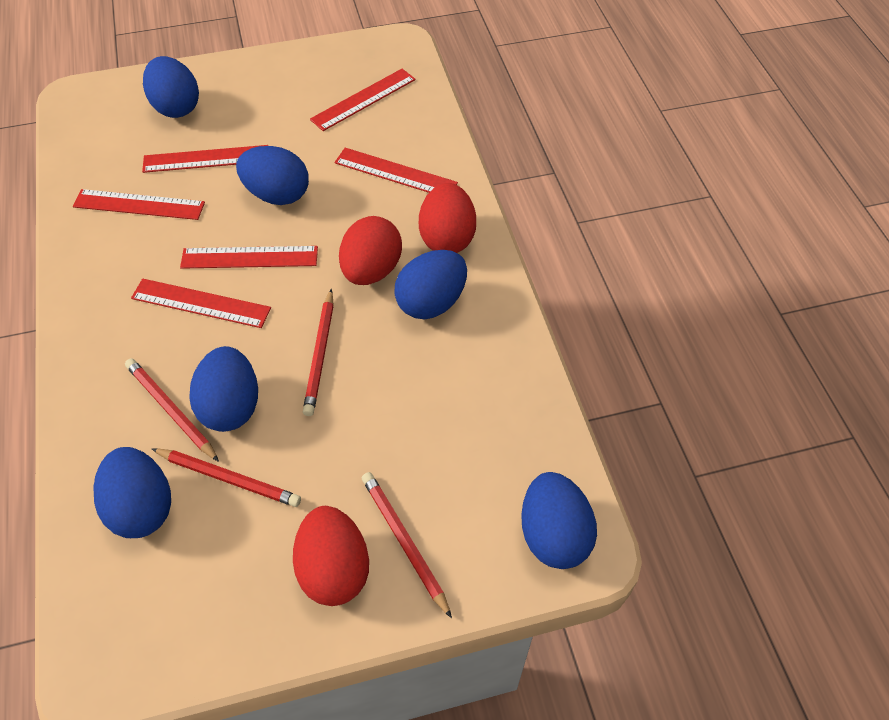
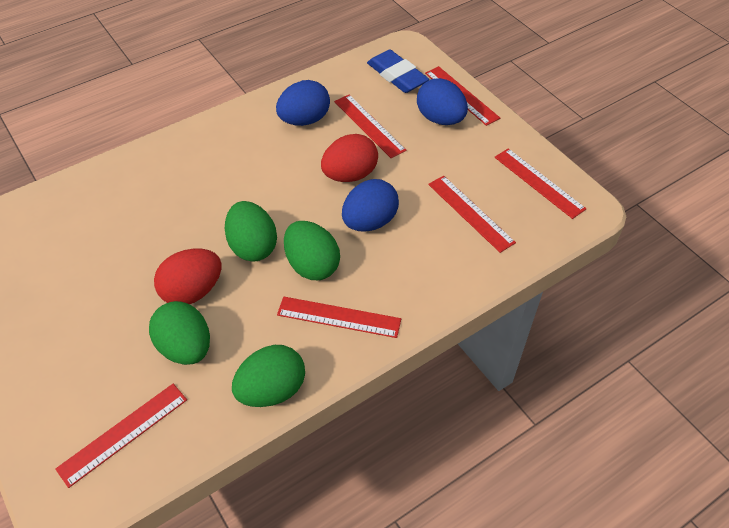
blue egg: 6 -> 3
blue eraser: 0 -> 1
green egg: 0 -> 4
red egg: 3 -> 2
red pencil: 4 -> 0

